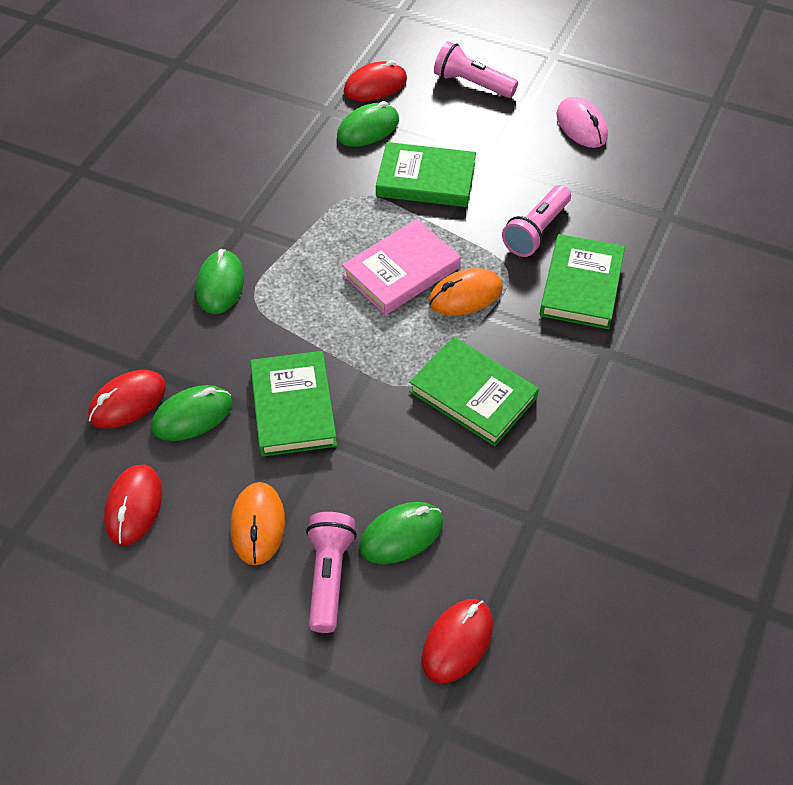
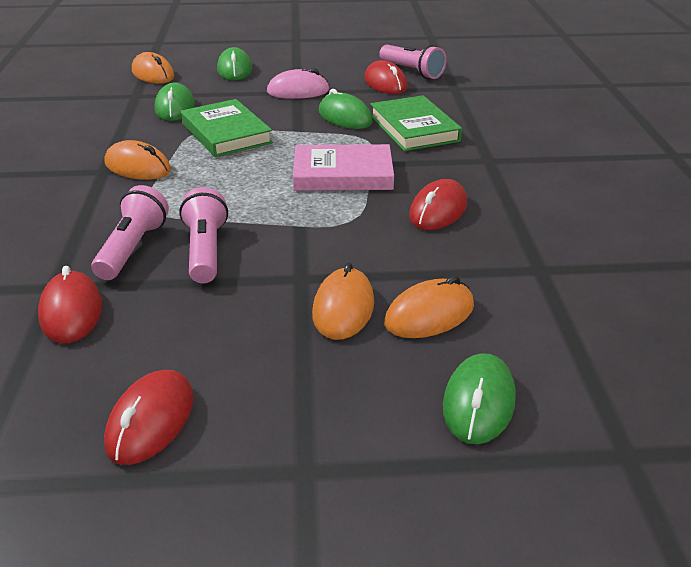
green book: 4 -> 2
orange mouse: 2 -> 4

